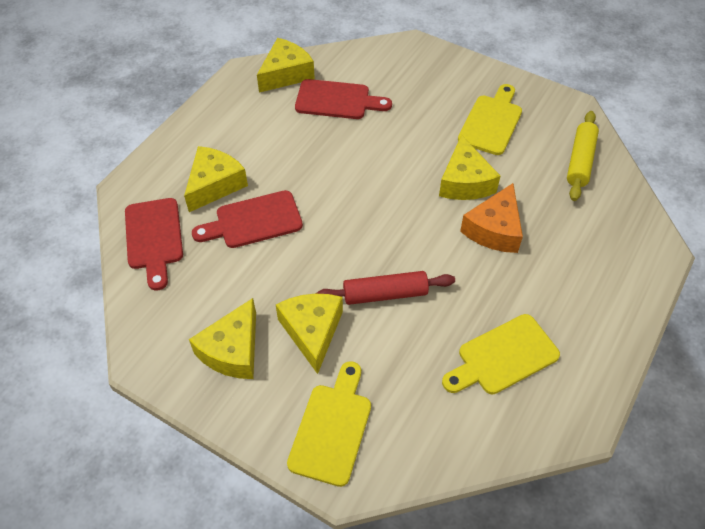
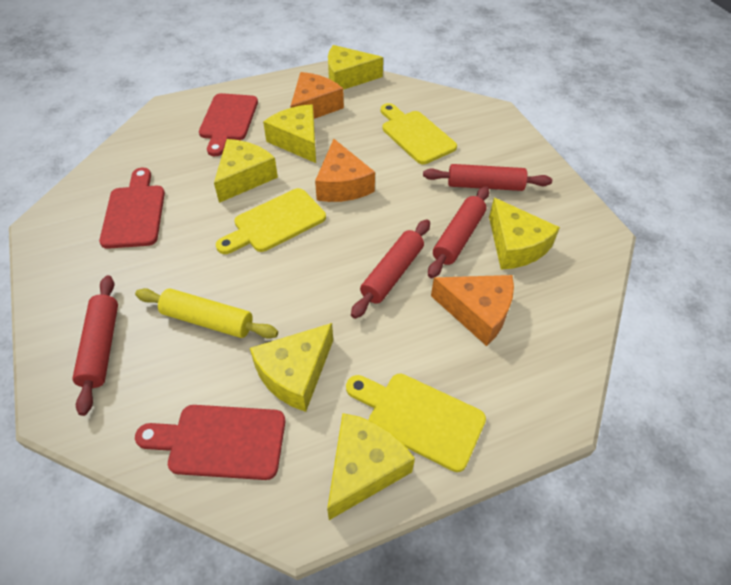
orange cheese: 1 -> 3
red rolling pin: 1 -> 4
yellow cheese: 5 -> 6

